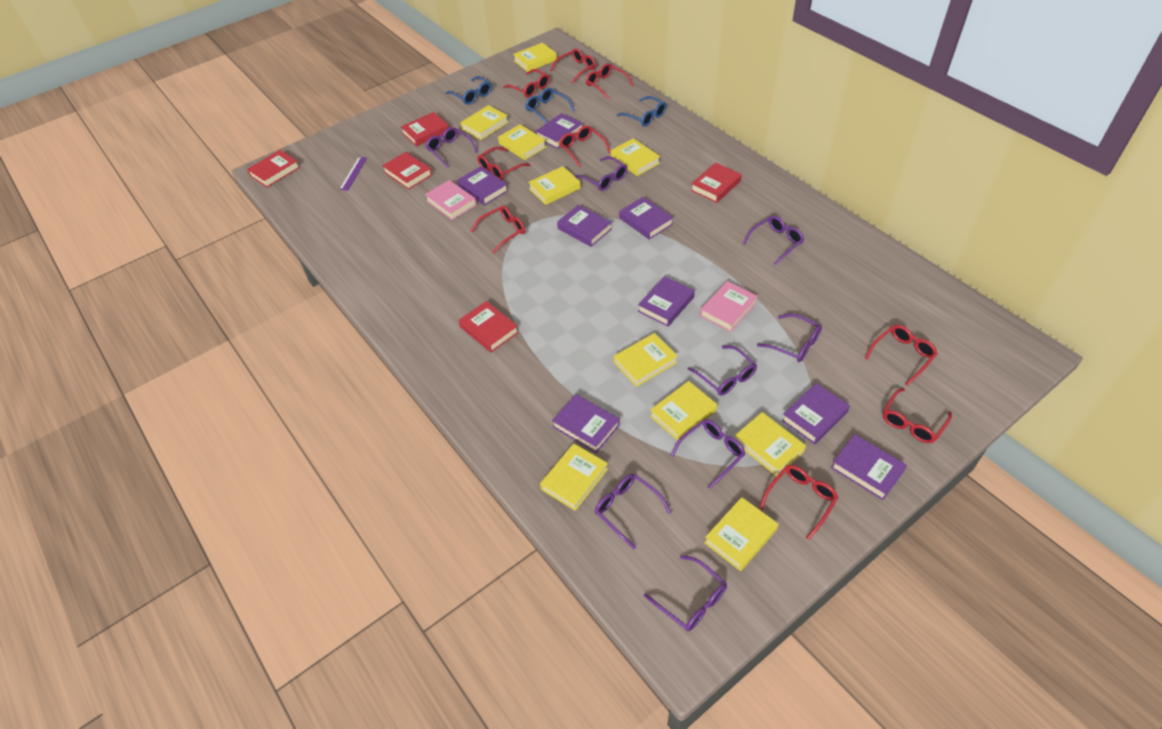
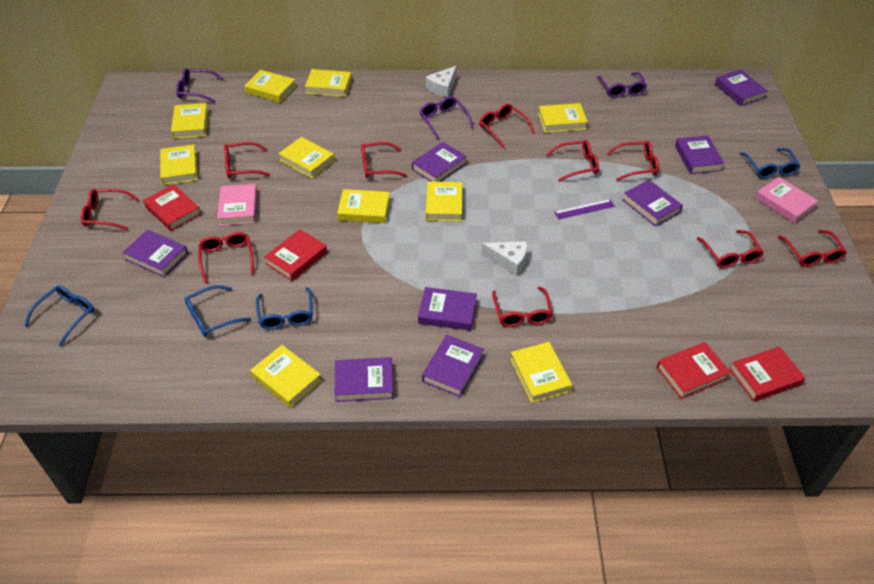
blue glasses: 3 -> 4
purple glasses: 8 -> 3
red book: 5 -> 4
red glasses: 9 -> 10
white cheese: 0 -> 2

